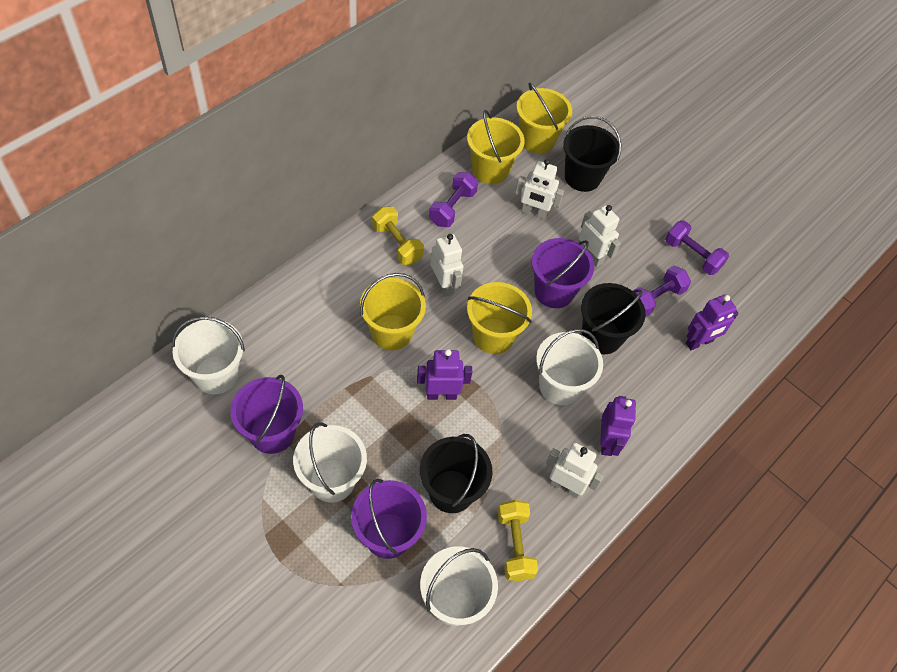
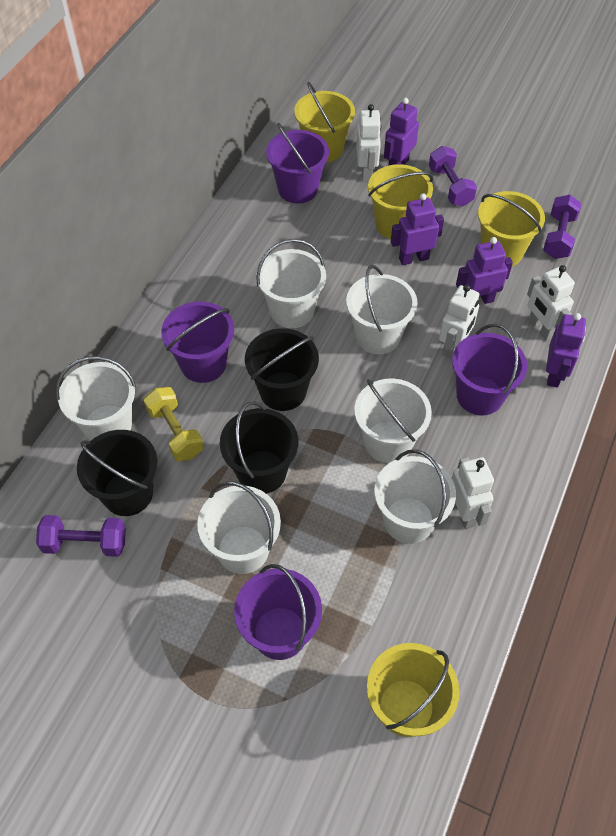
purple bucket: 3 -> 4
purple robot: 3 -> 4
white bucket: 4 -> 6
yellow dumbbell: 2 -> 1

